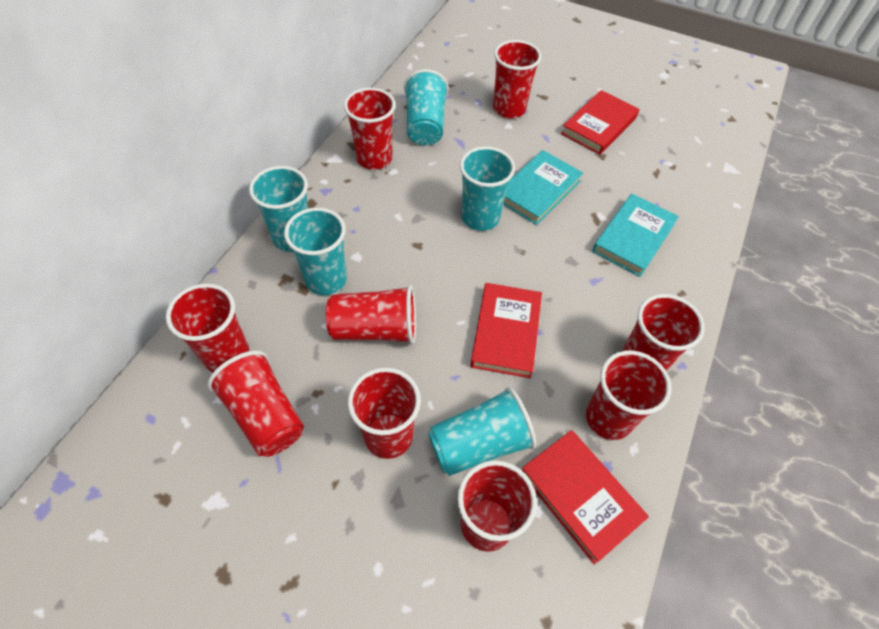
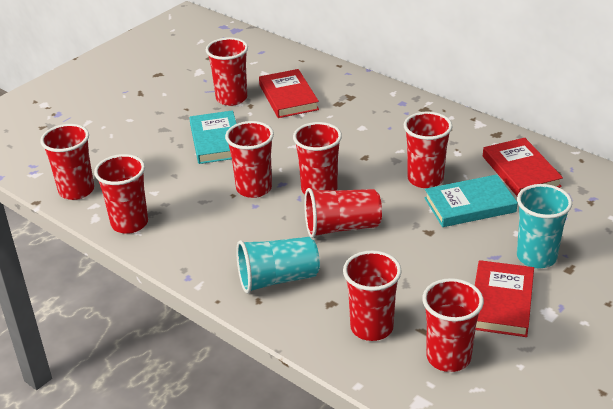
turquoise cup: 5 -> 2

